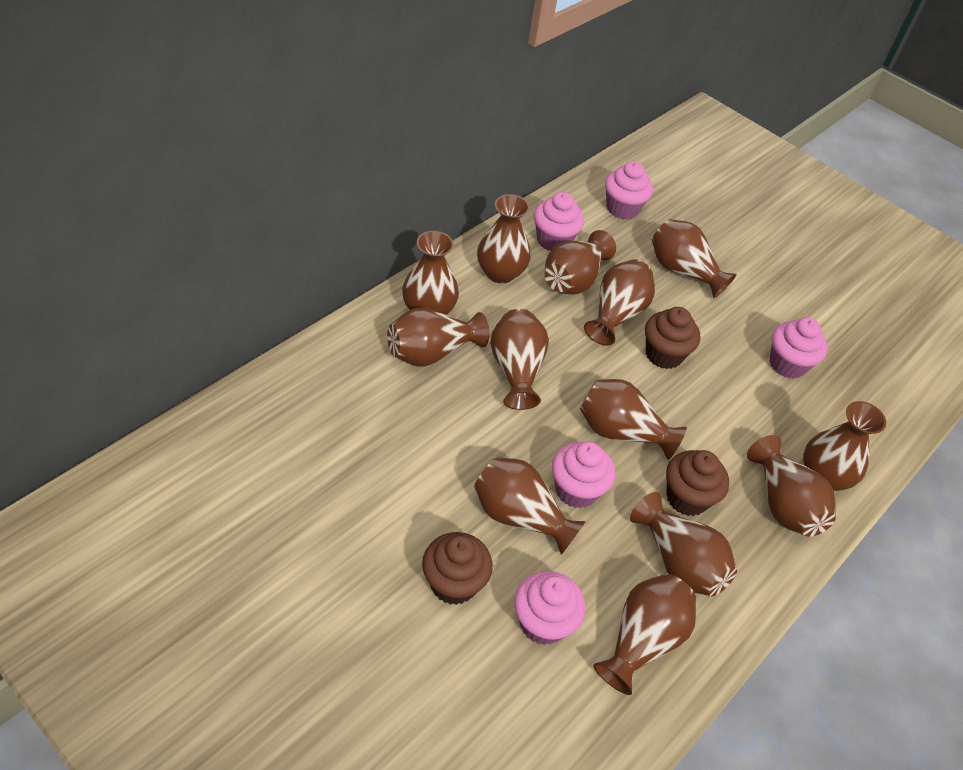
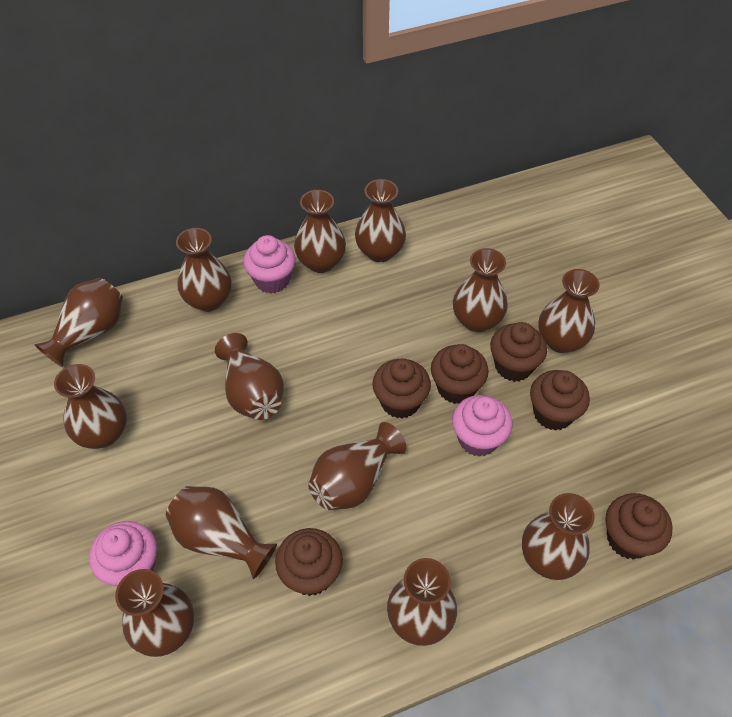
brown cupcake: 3 -> 6
pink cupcake: 5 -> 3

